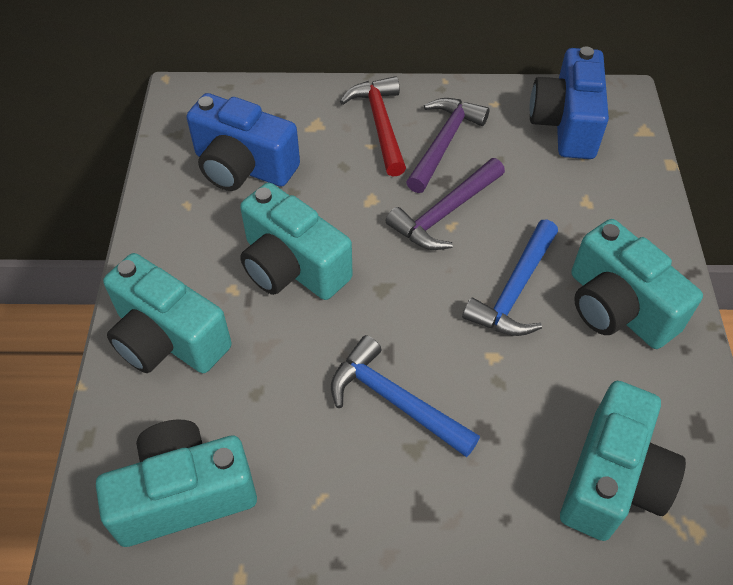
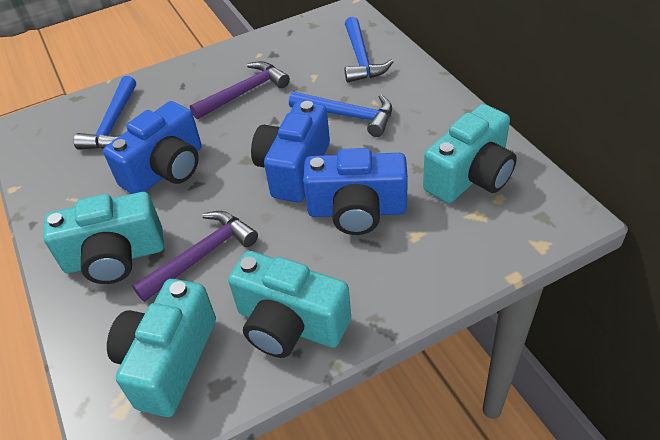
blue camera: 2 -> 3
blue hammer: 2 -> 3
red hammer: 1 -> 0
turquoise camera: 5 -> 4

